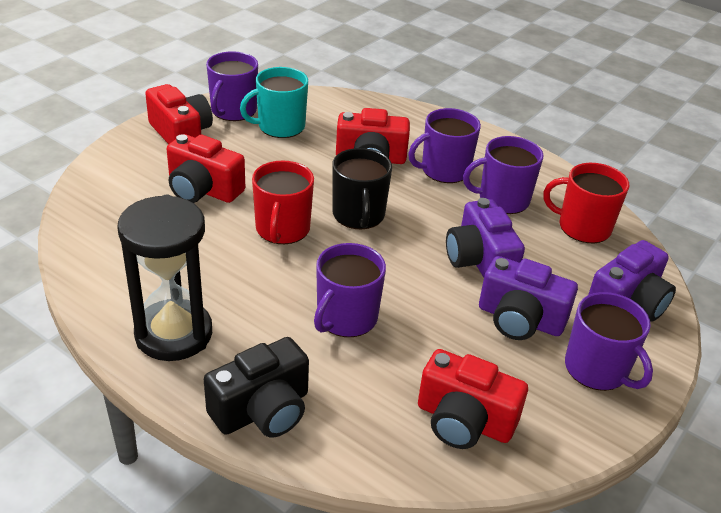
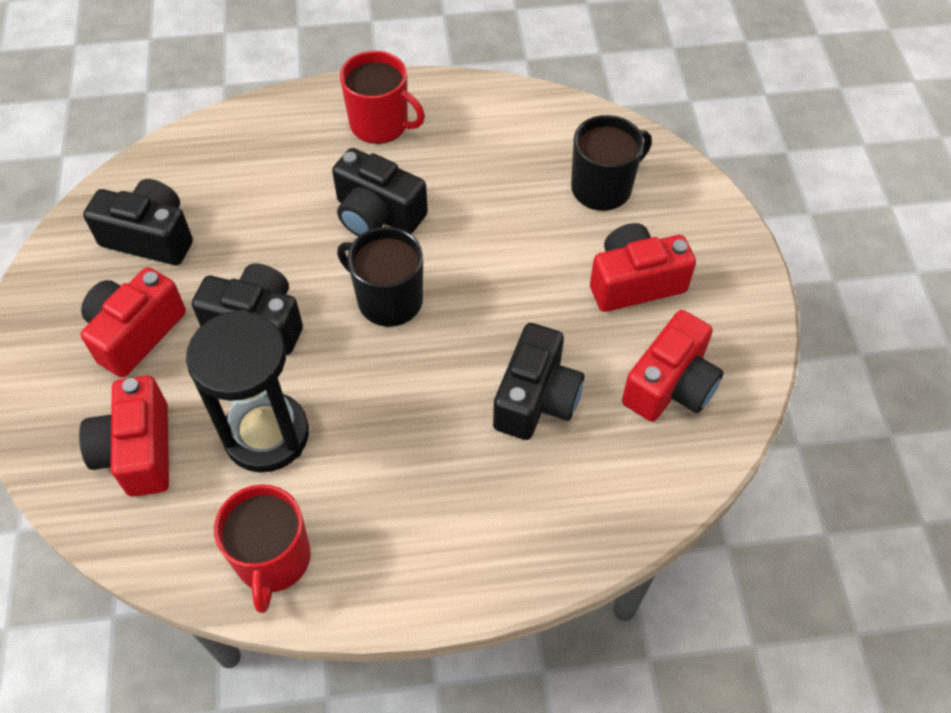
black camera: 1 -> 4
black mug: 1 -> 2
purple camera: 3 -> 0
purple mug: 5 -> 0
turquoise mug: 1 -> 0

